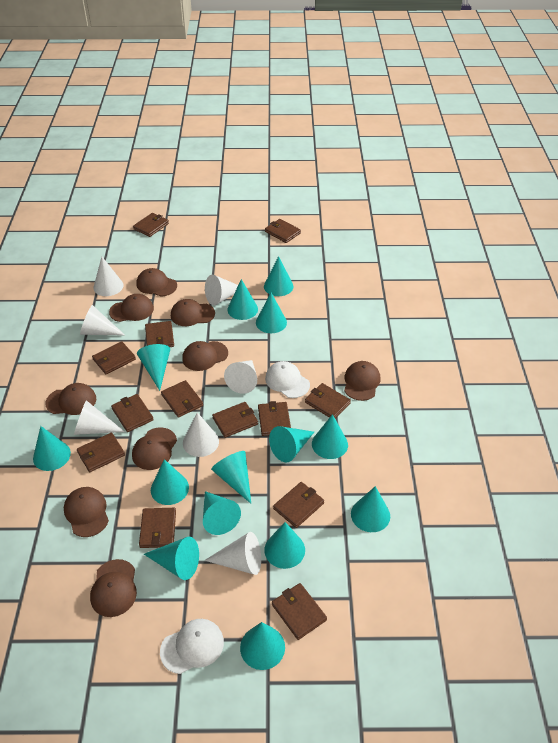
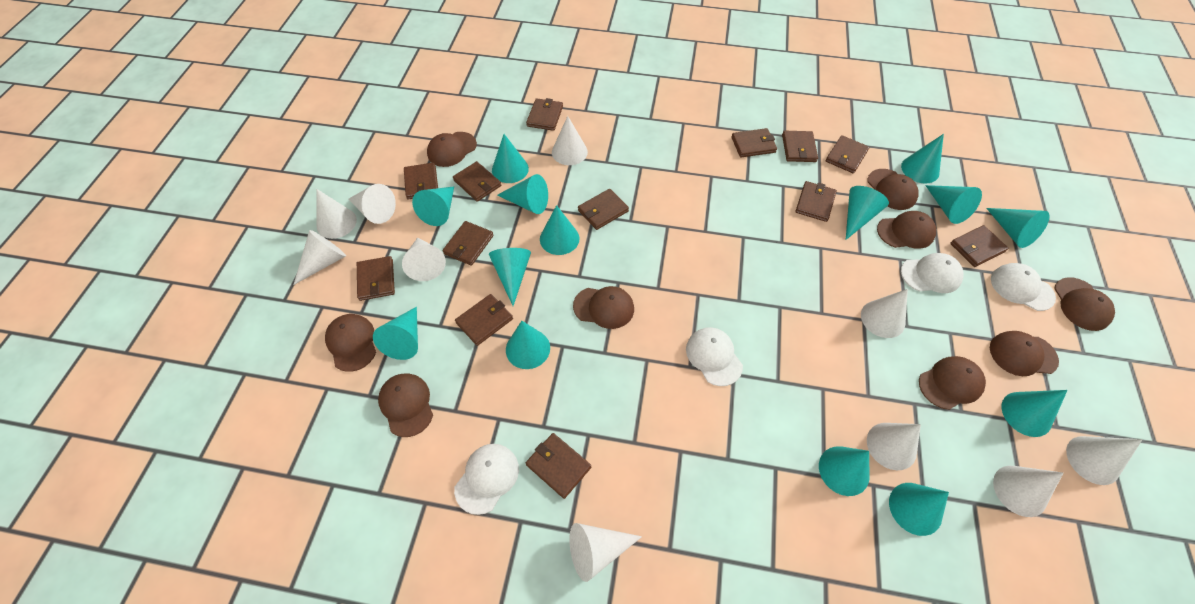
white cap: 2 -> 4
white cone: 7 -> 10

